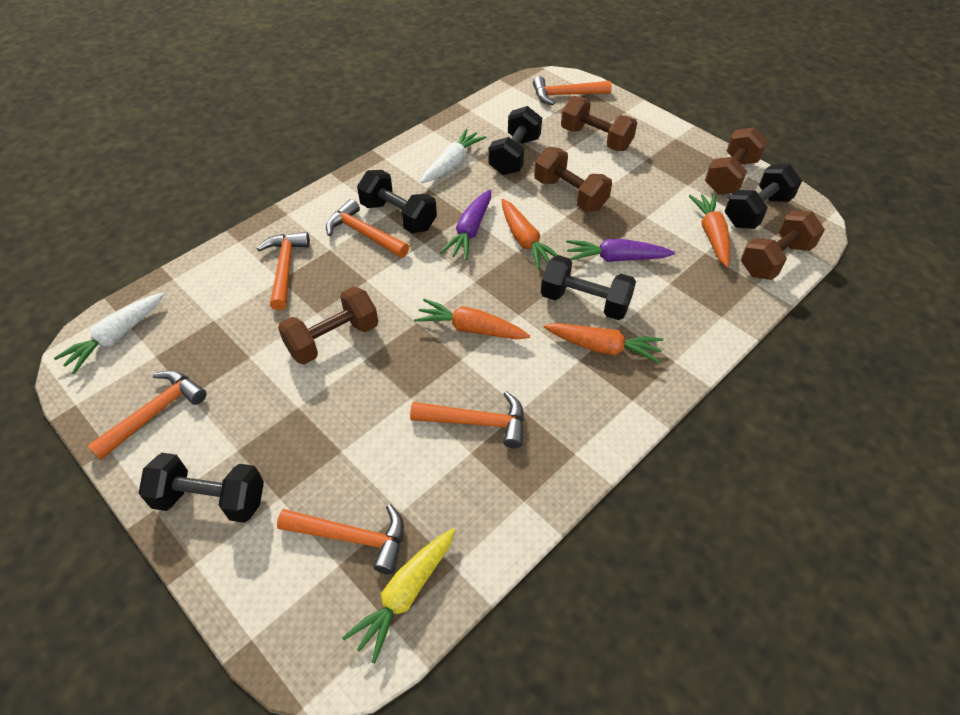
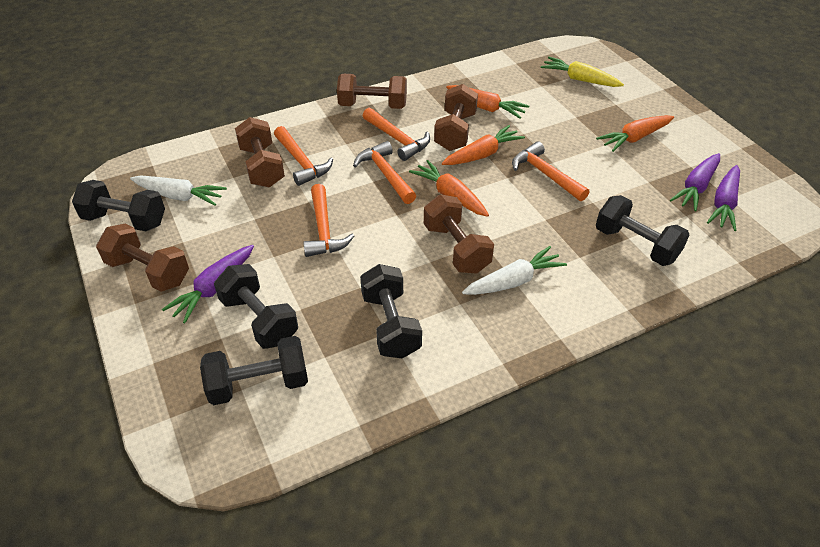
orange hammer: 6 -> 5
purple carrot: 2 -> 3

